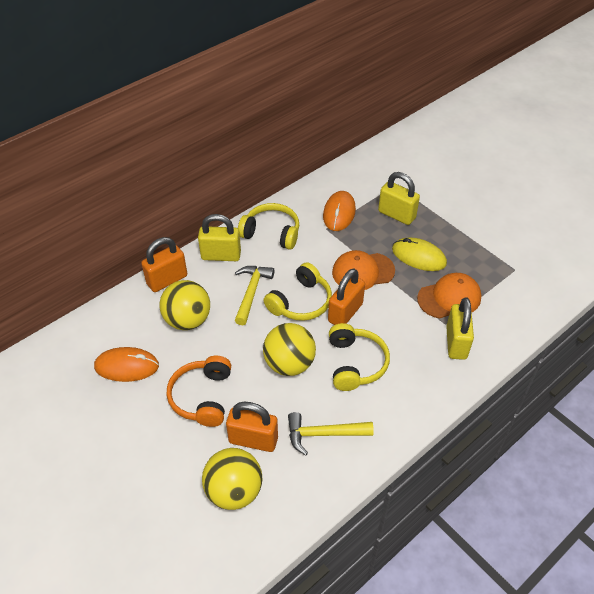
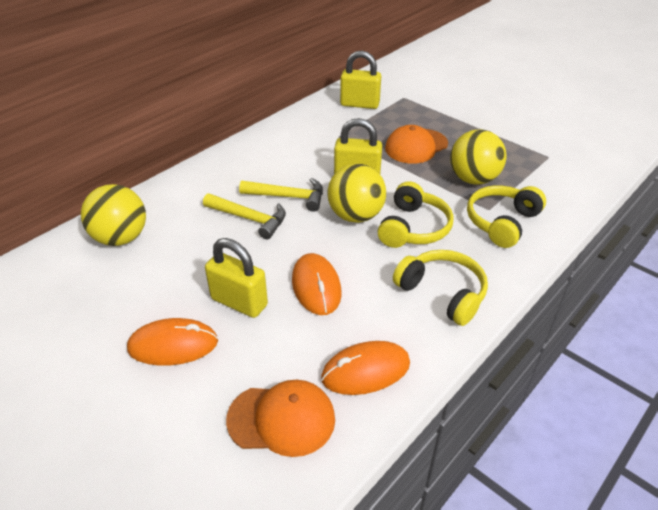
orange headphones: 1 -> 0
orange mouse: 2 -> 3
orange padlock: 3 -> 0
yellow mouse: 1 -> 0

